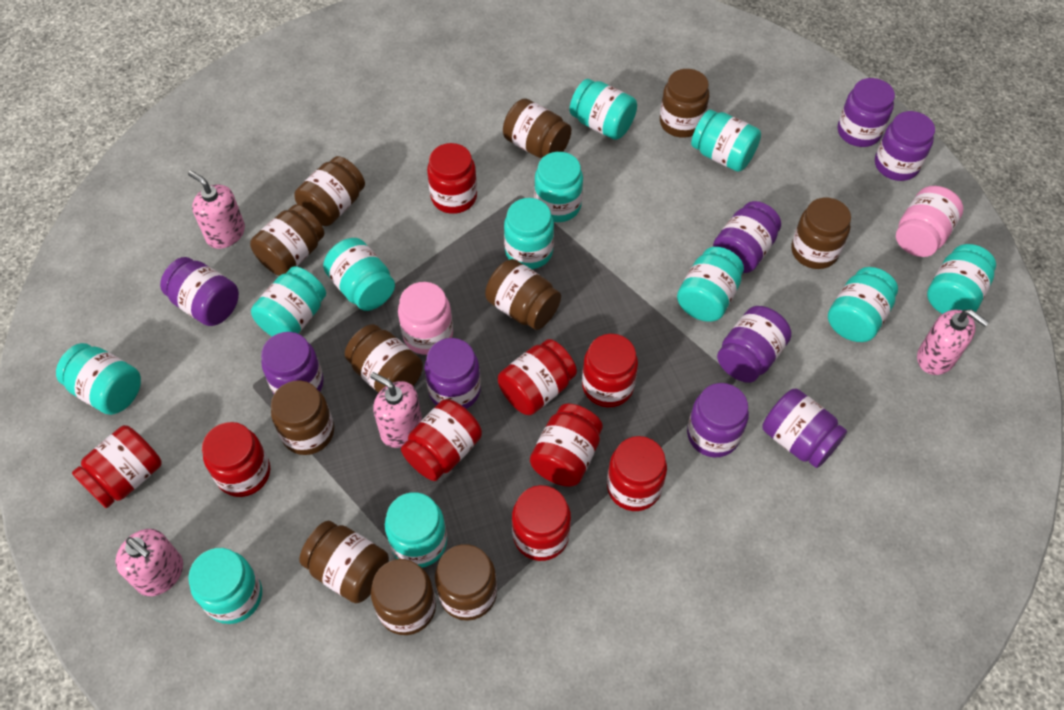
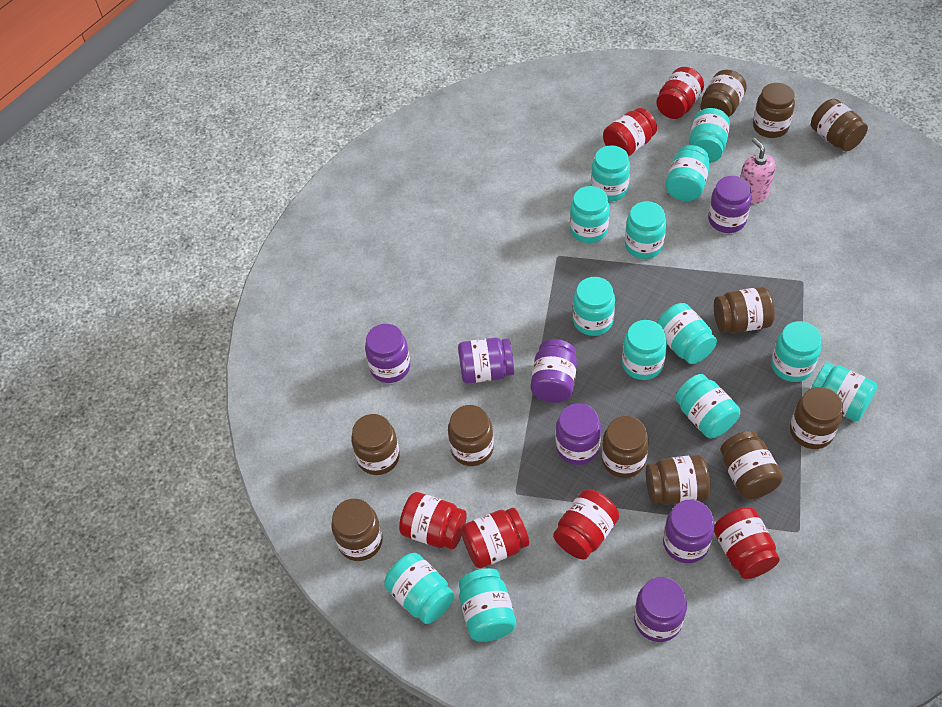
pink jar: 2 -> 0
pink soap dispenser: 4 -> 1
purple jar: 9 -> 7
red jar: 9 -> 6
turquoise jar: 12 -> 13

